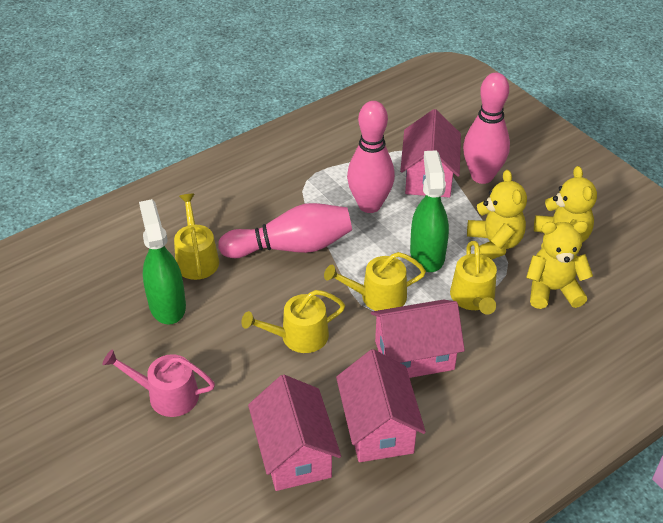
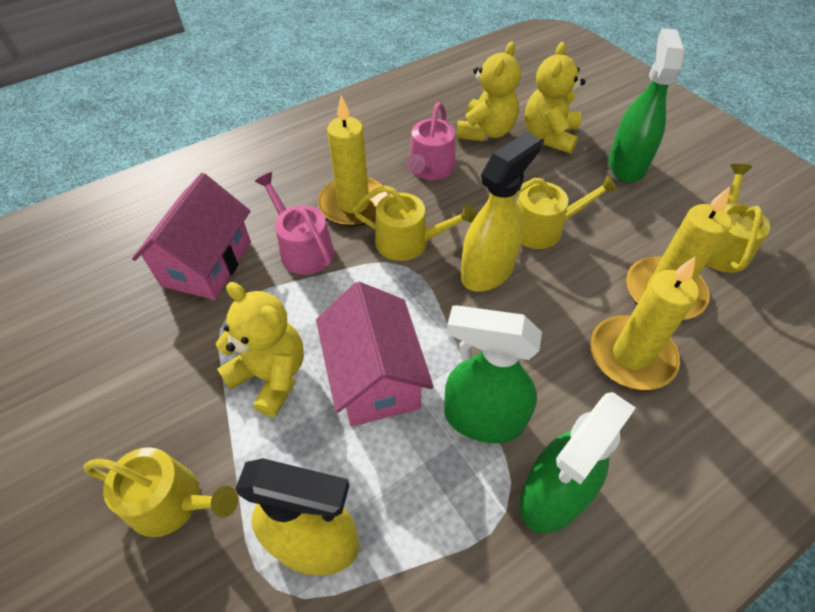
green spray bottle: 2 -> 3
pink bowling pin: 3 -> 0
pink house: 4 -> 2
pink watering can: 1 -> 2
yellow candle: 0 -> 3
yellow spray bottle: 0 -> 2

